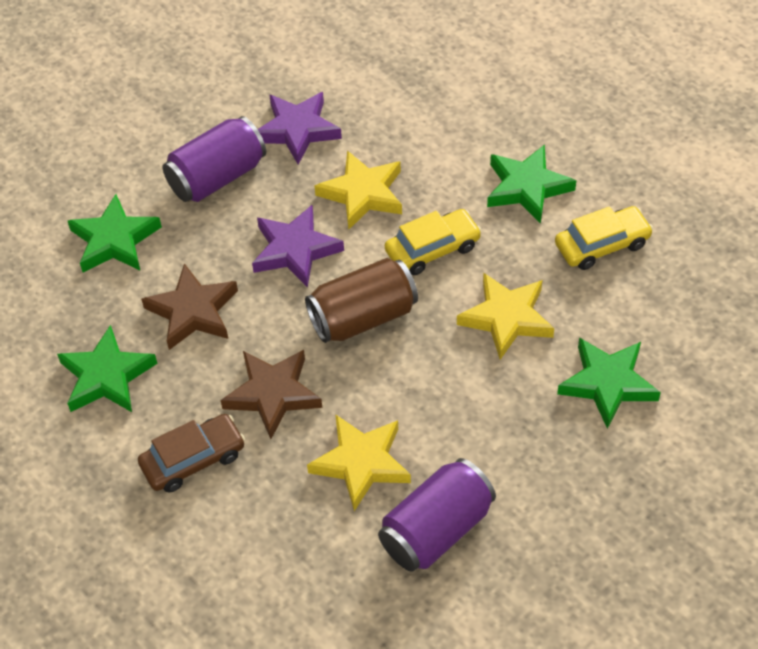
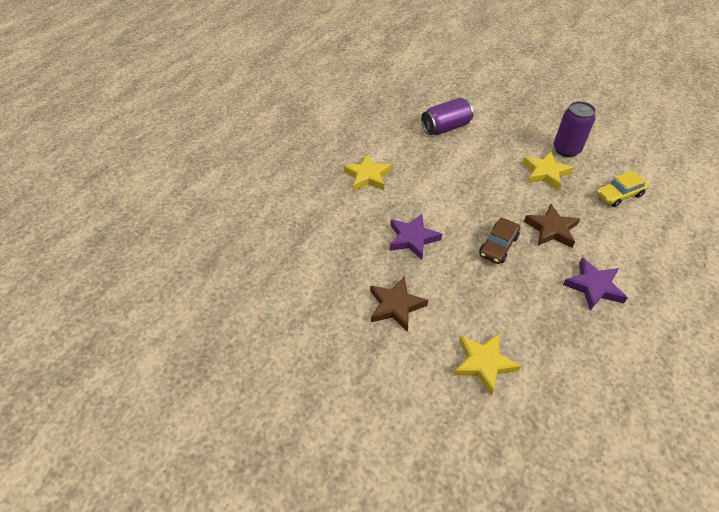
brown can: 1 -> 0
green star: 4 -> 0
yellow car: 2 -> 1

